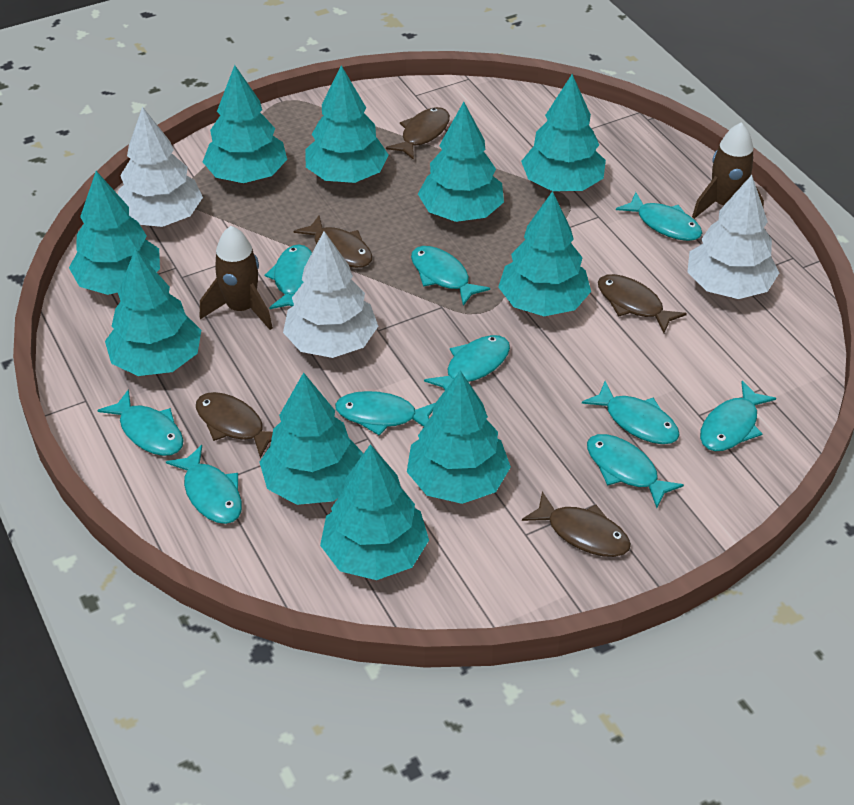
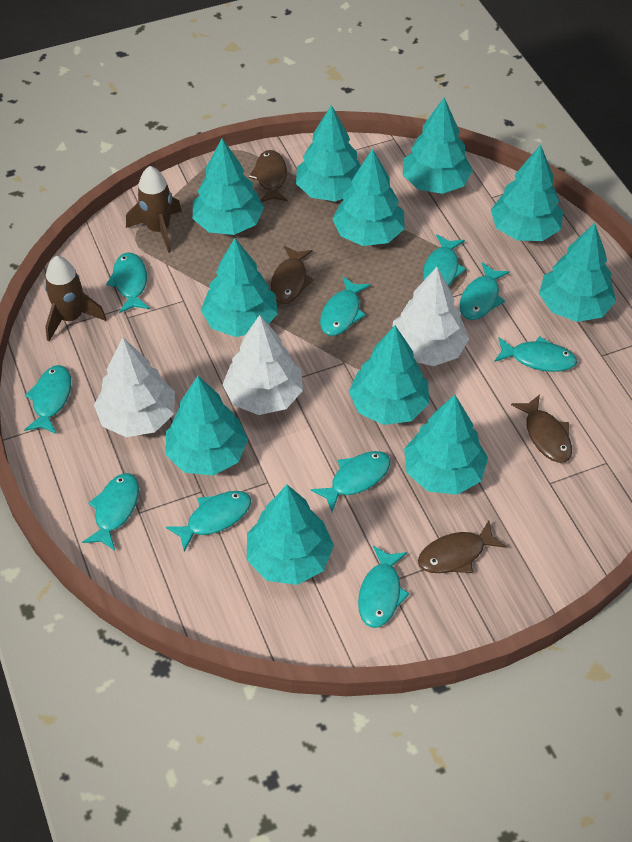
brown fish: 5 -> 4
turquoise tree: 10 -> 11

